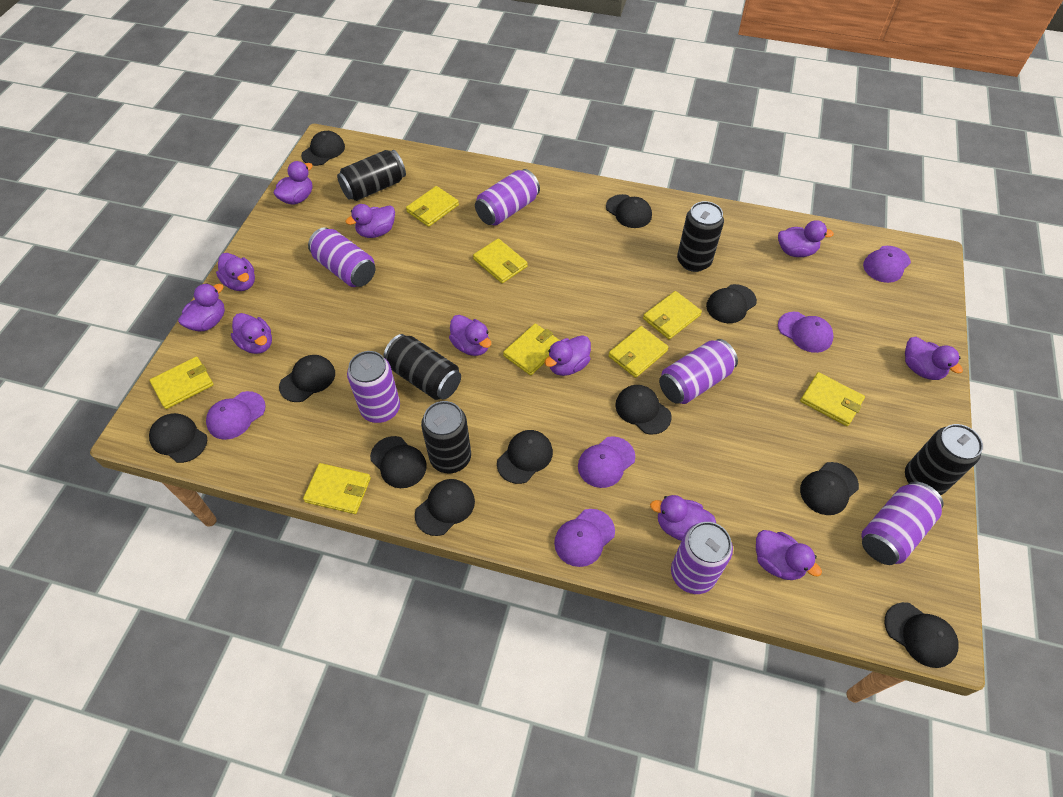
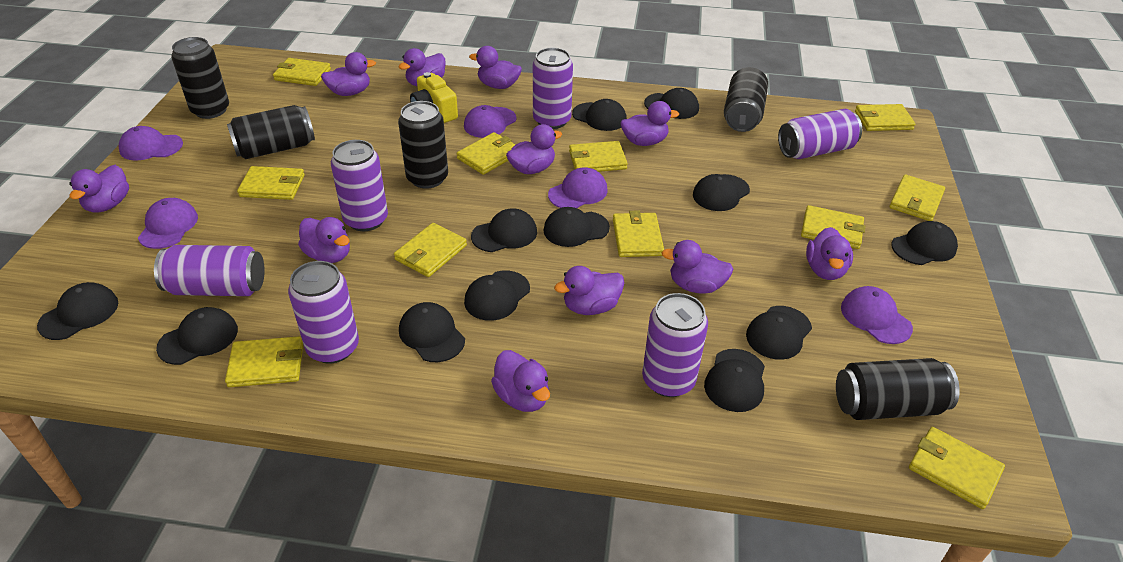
black cap: 11 -> 12
yellow camera: 0 -> 1
yellow wallet: 8 -> 11

